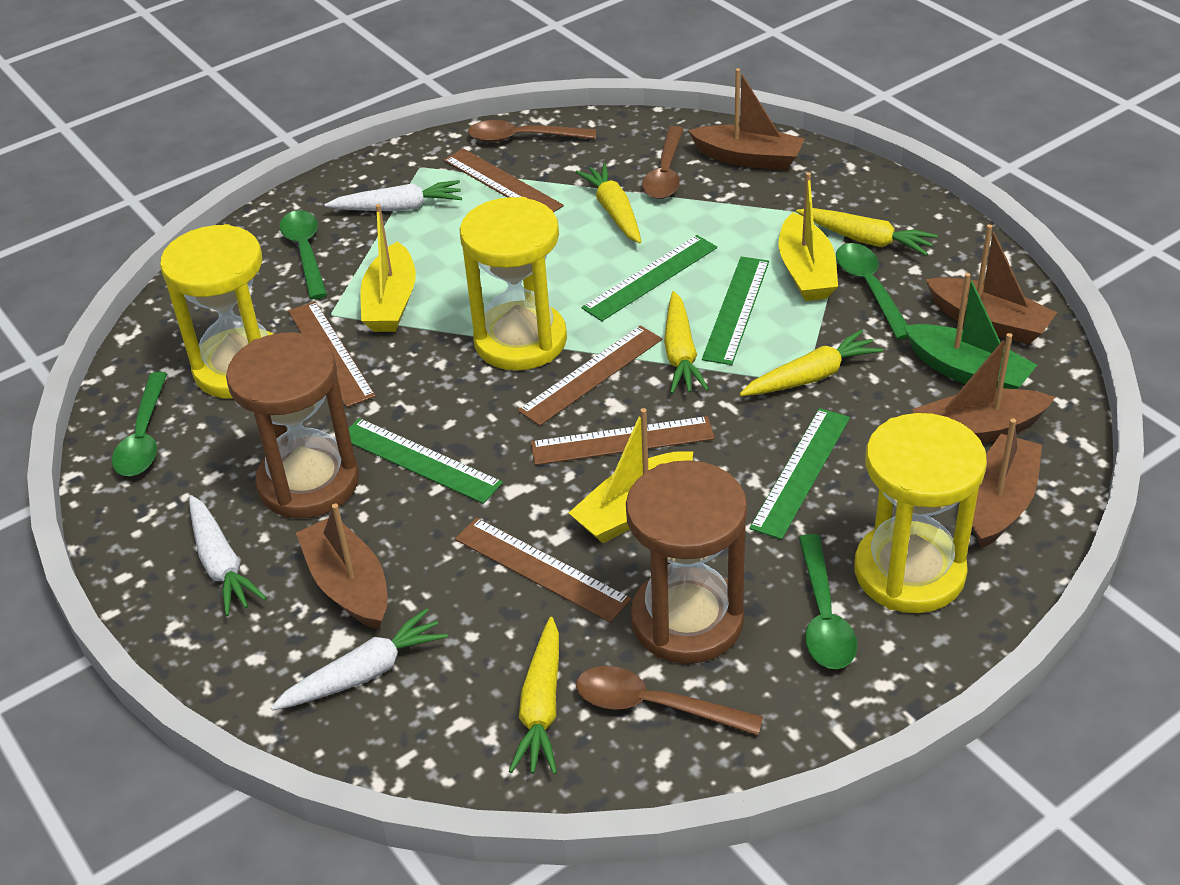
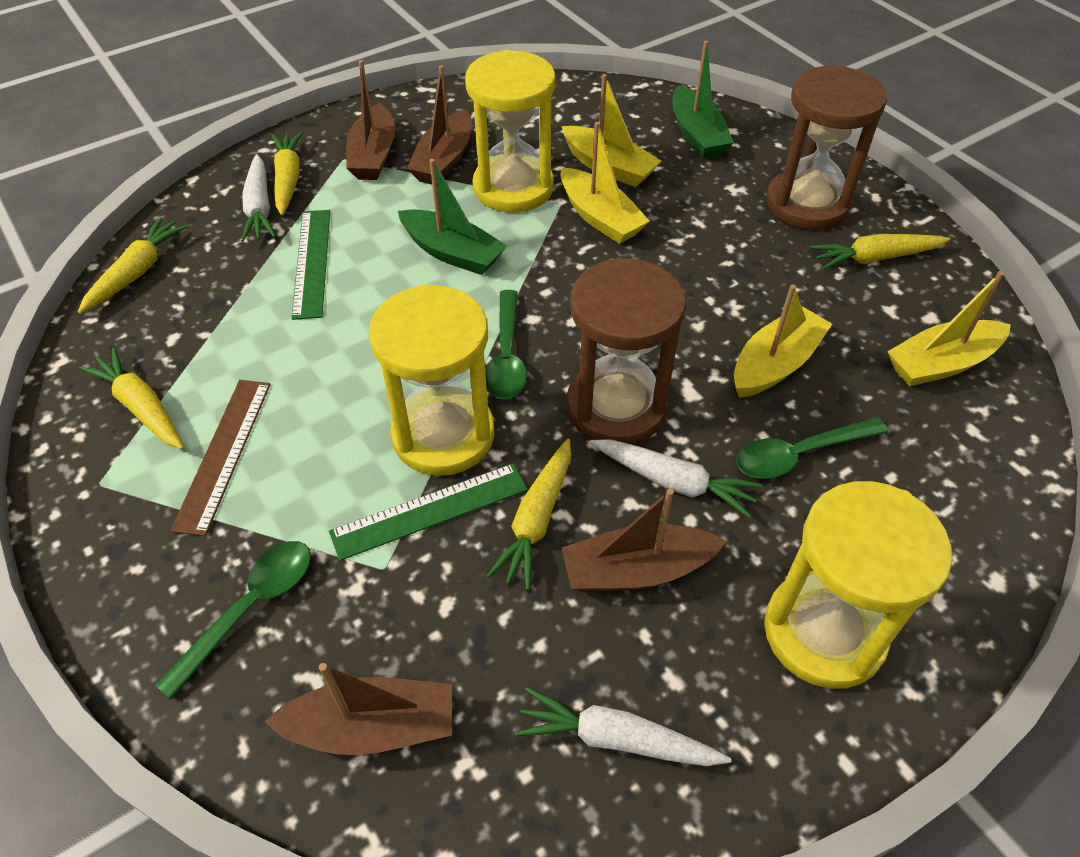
brown boat: 5 -> 4
brown ruler: 5 -> 1
brown spoon: 3 -> 0
green boat: 1 -> 2
green ruler: 4 -> 2
green spoon: 4 -> 3
yellow boat: 3 -> 4

